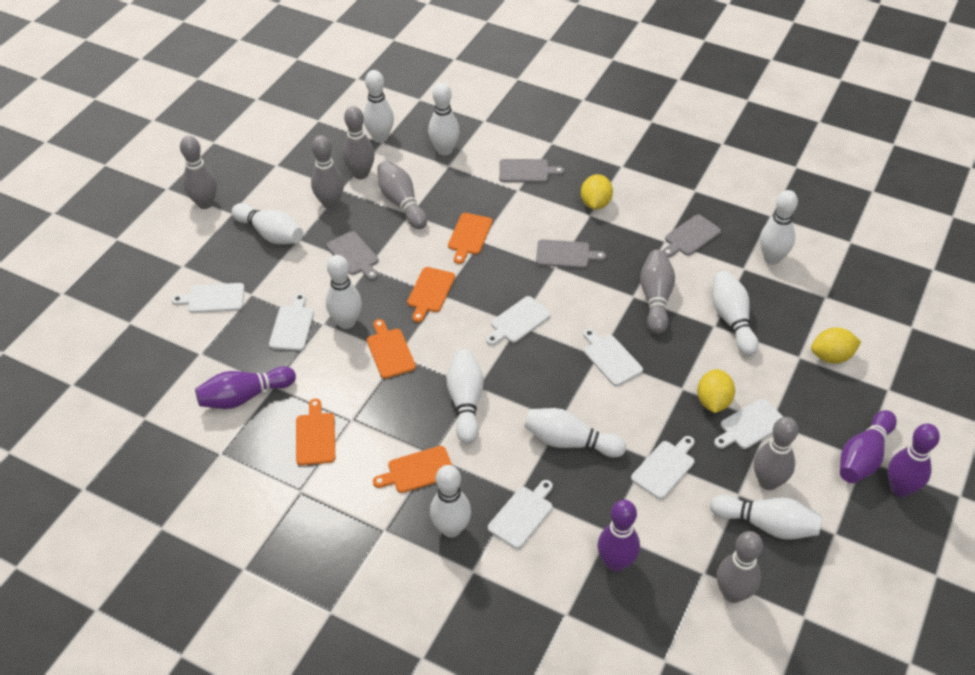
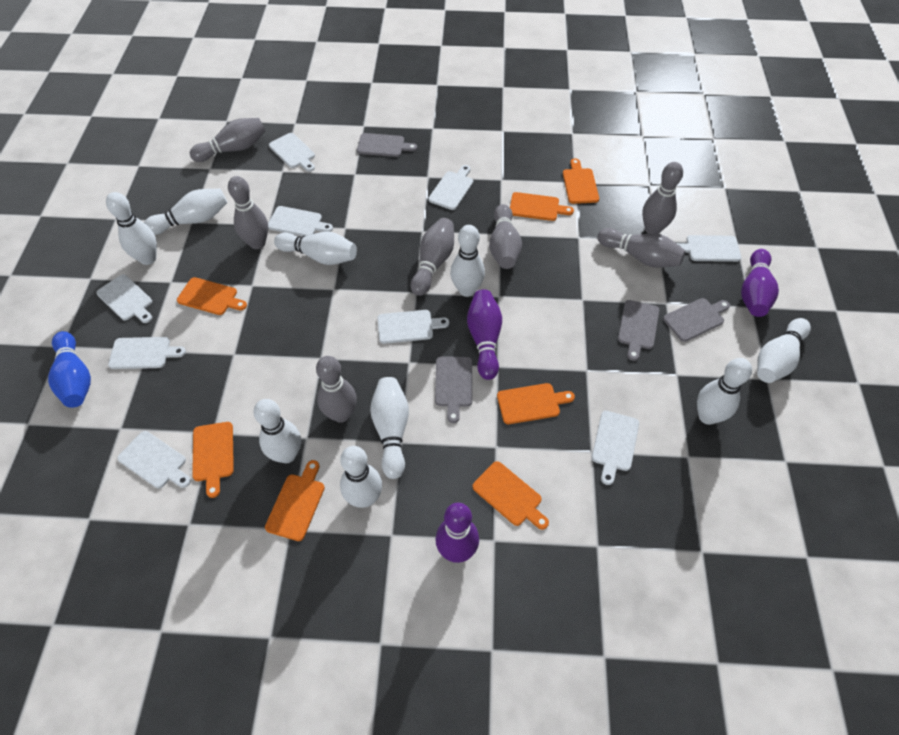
blue bowling pin: 0 -> 1
orange cutting board: 5 -> 7
purple bowling pin: 4 -> 3
white bowling pin: 10 -> 9
white cutting board: 7 -> 9
yellow lemon: 3 -> 0

